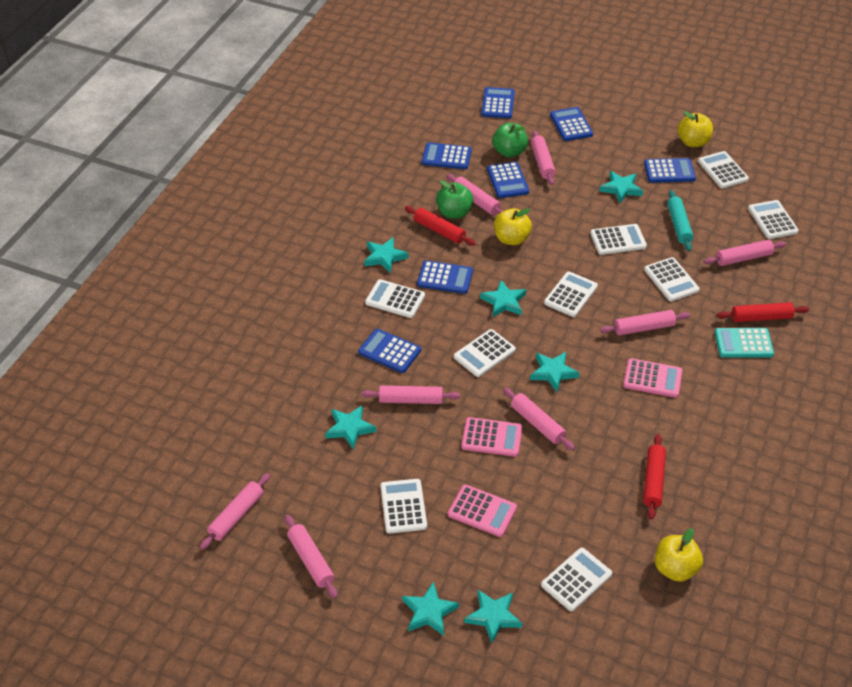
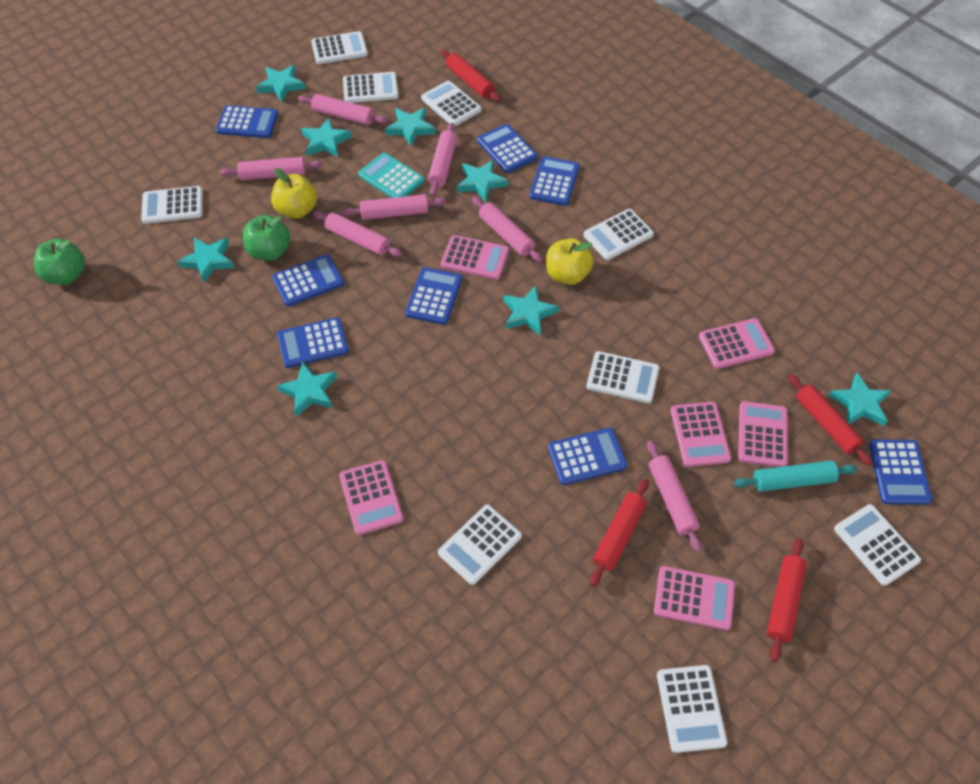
blue calculator: 7 -> 8
pink calculator: 3 -> 6
pink rolling pin: 8 -> 7
red rolling pin: 3 -> 4
turquoise star: 7 -> 8
yellow apple: 3 -> 2

